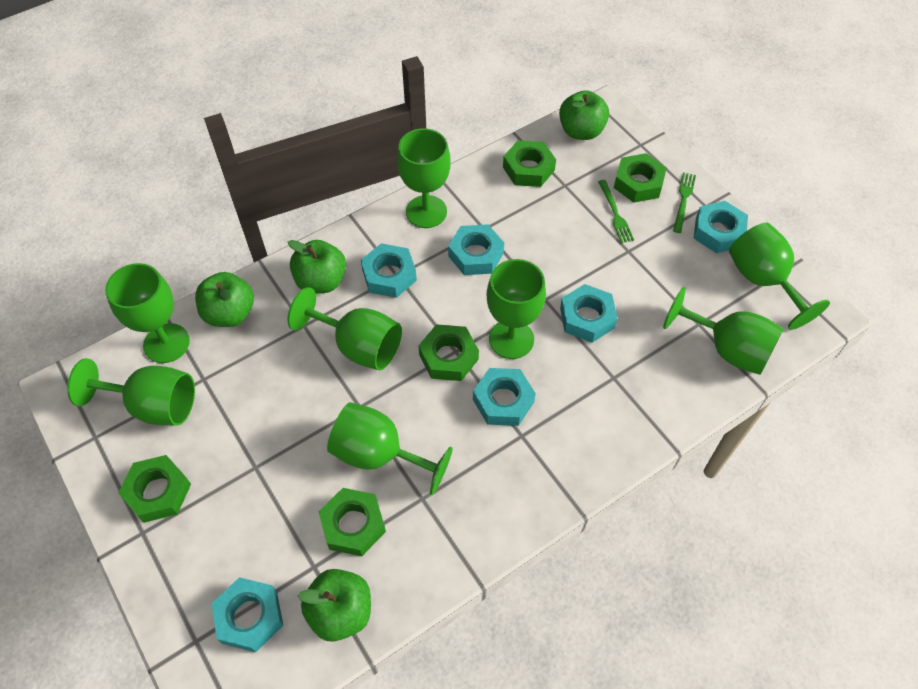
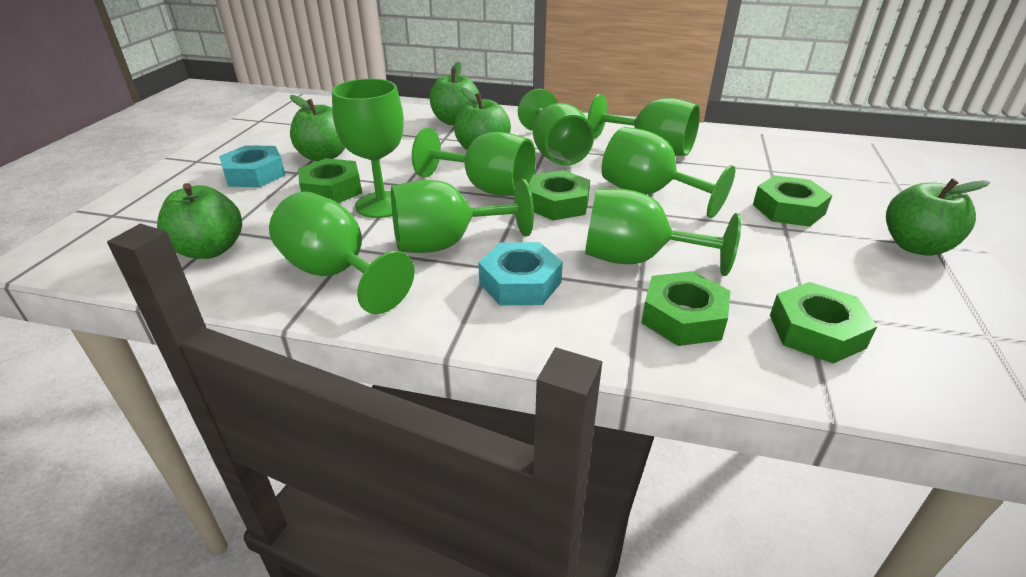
green apple: 4 -> 5
green fork: 2 -> 0
turquoise nut: 6 -> 2

